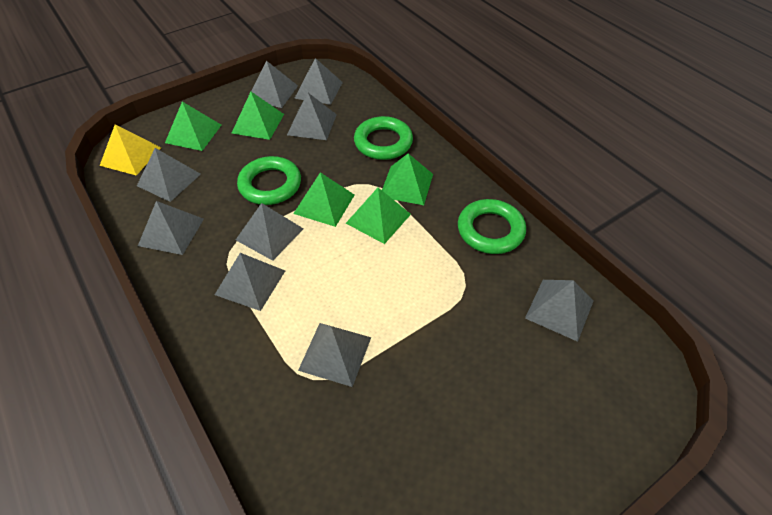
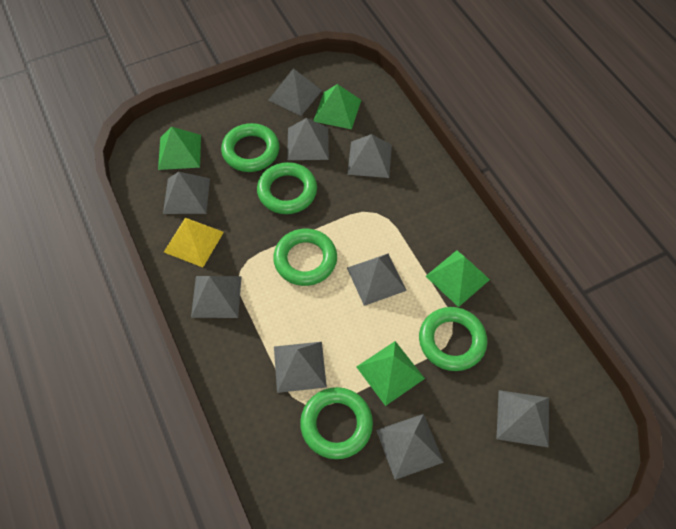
green pyramid: 5 -> 4
green ring: 3 -> 5

